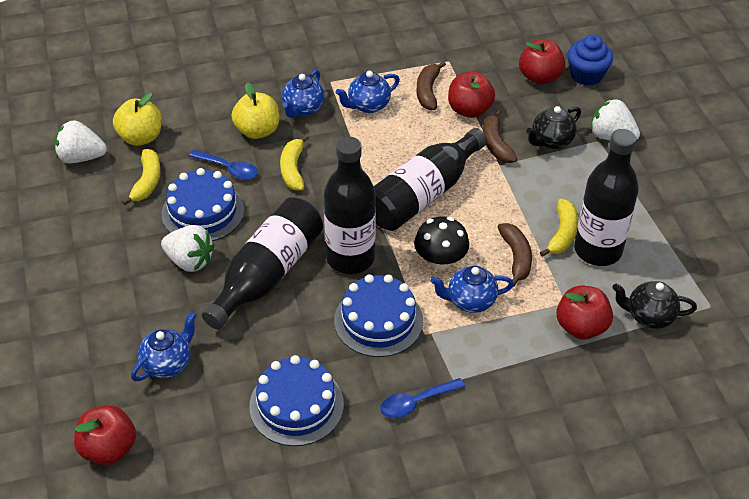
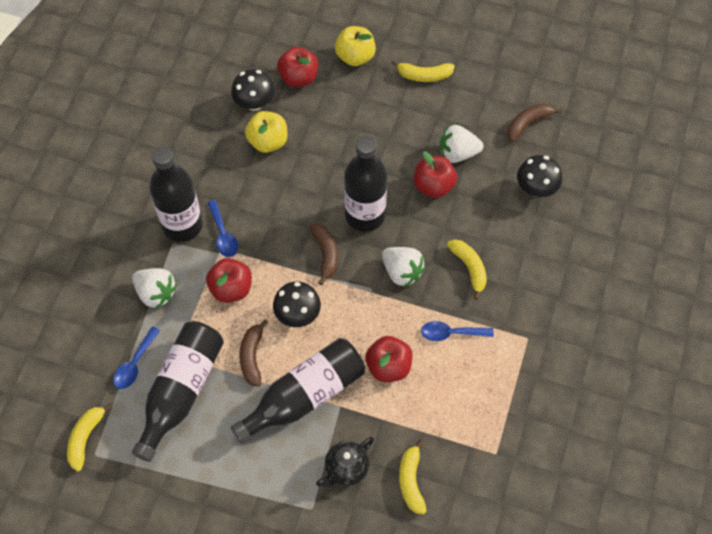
black mushroom: 1 -> 3
black teapot: 2 -> 1
blue cake: 3 -> 0
blue cupcake: 1 -> 0
blue spoon: 2 -> 3
blue teapot: 4 -> 0
yellow banana: 3 -> 4

